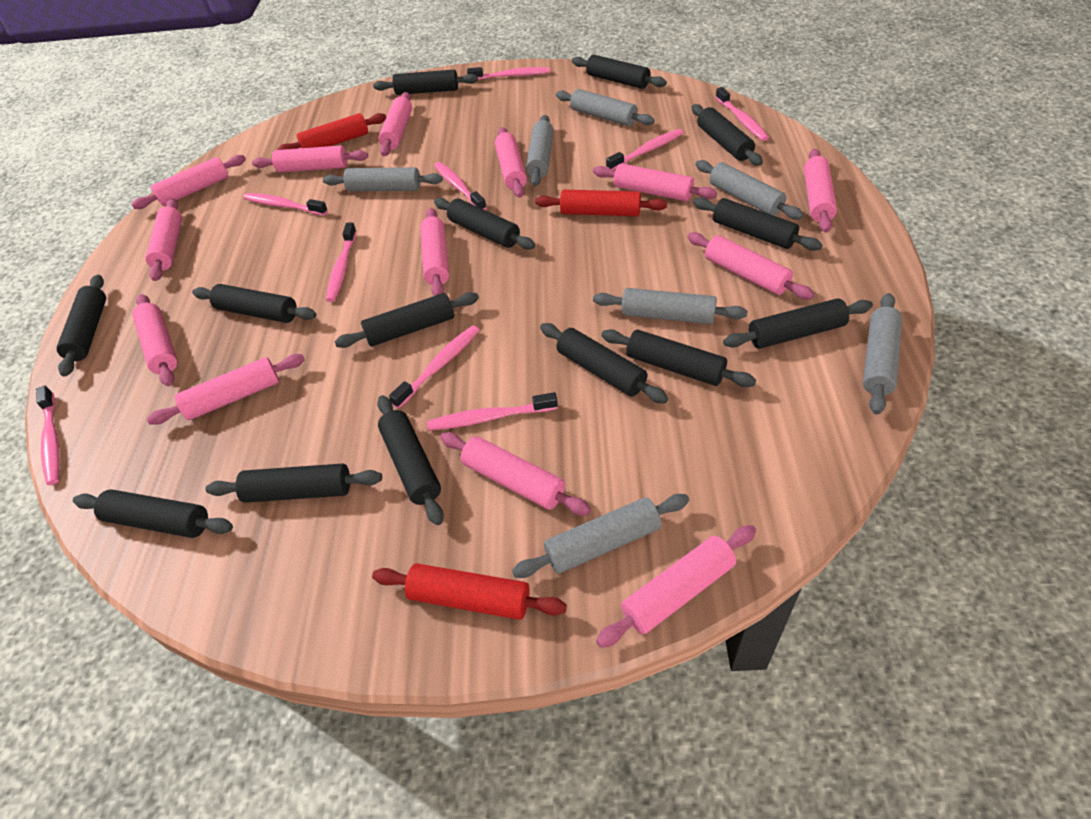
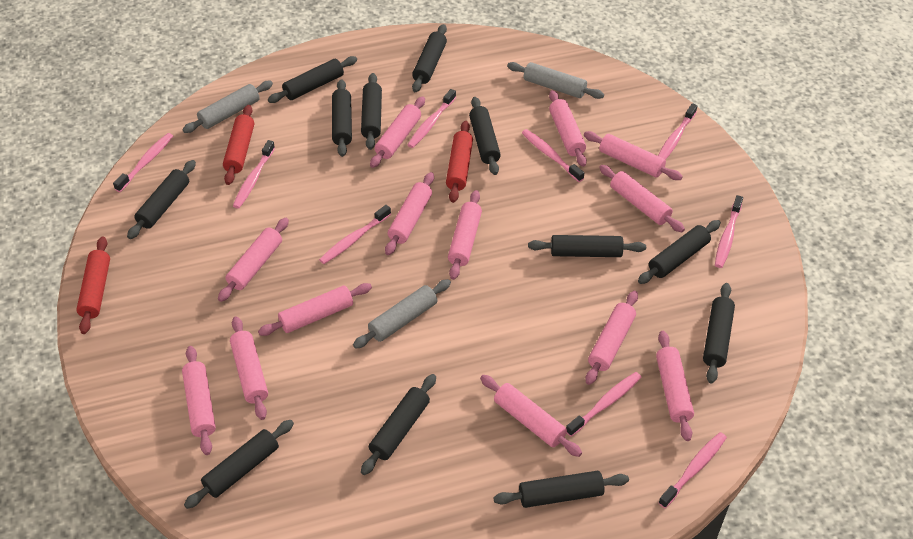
black rolling pin: 14 -> 12
grey rolling pin: 7 -> 3

